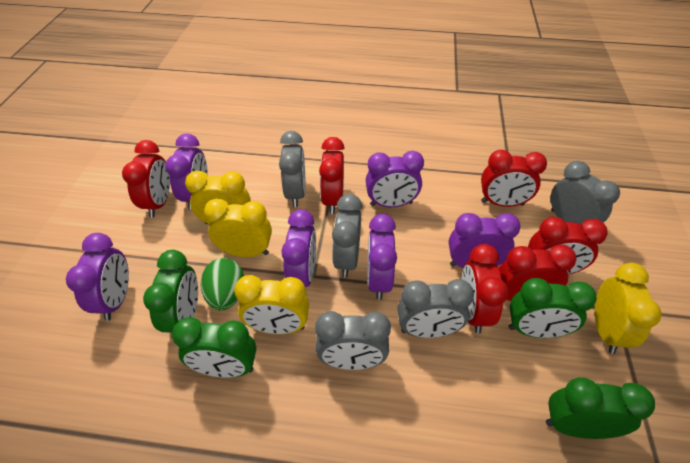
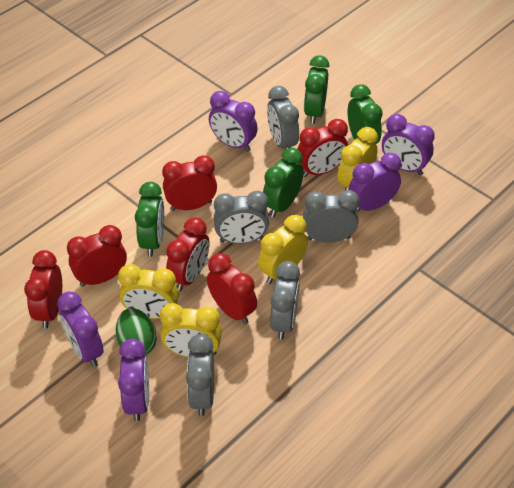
purple clock: 6 -> 5

